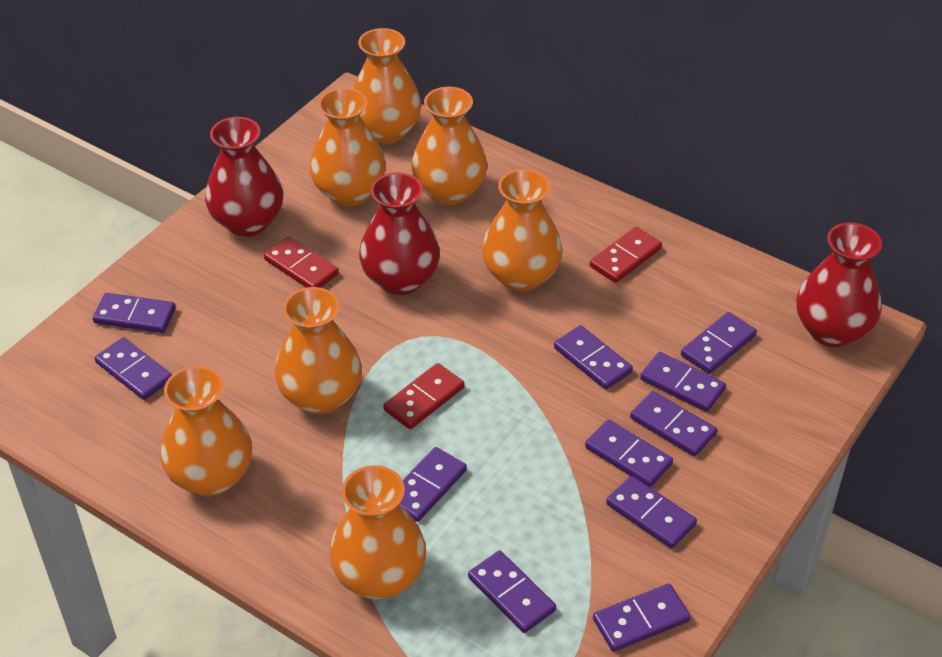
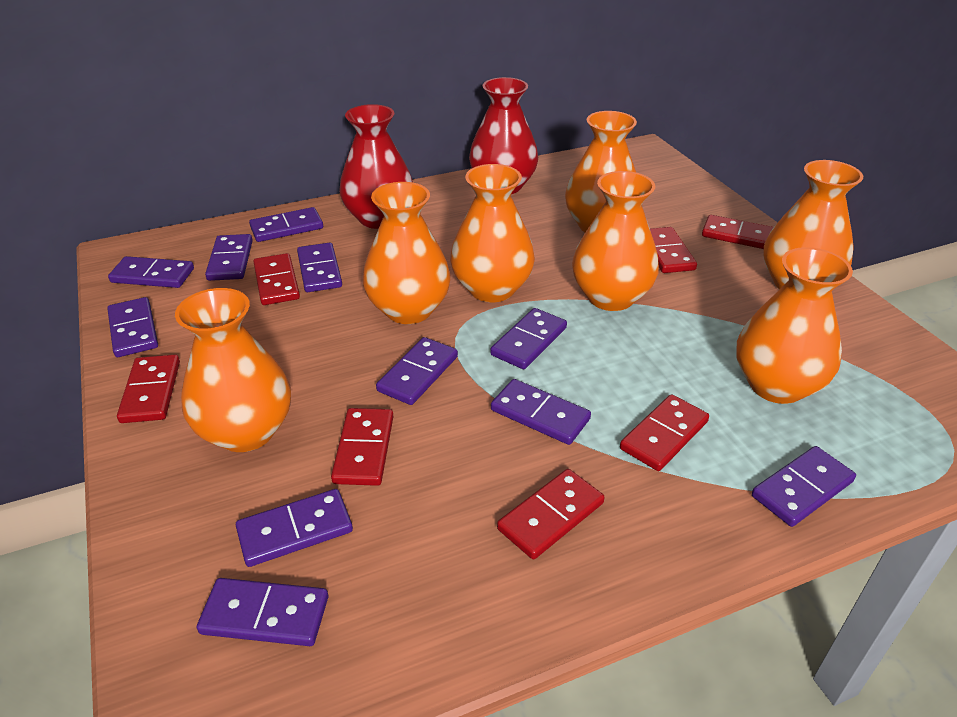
red domino: 3 -> 7
red vase: 3 -> 2

